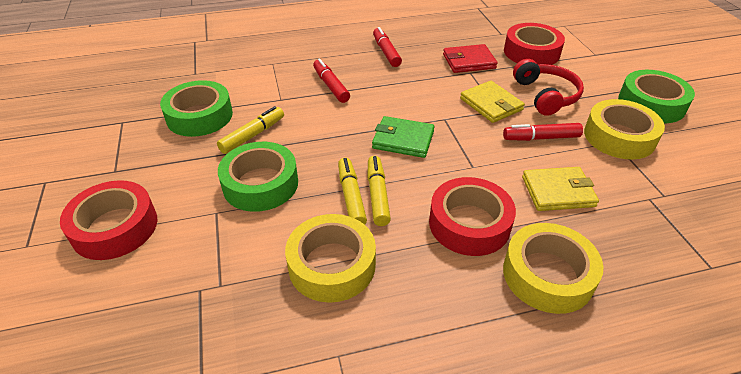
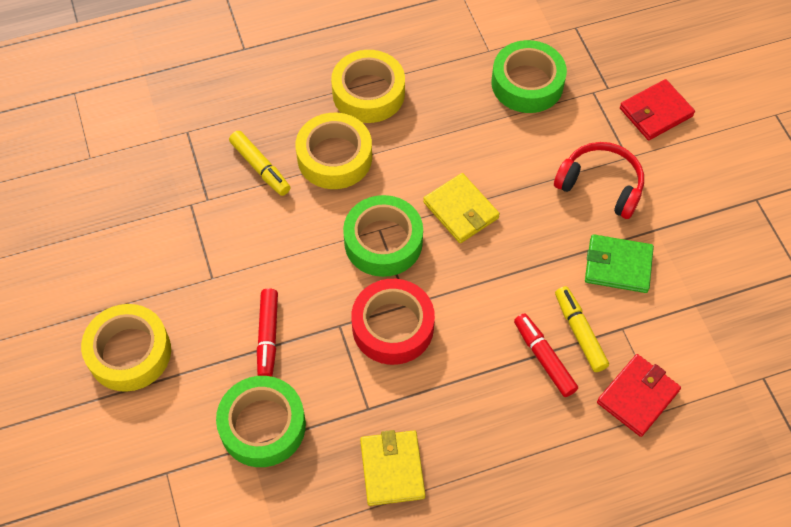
red marker: 3 -> 2
red tape: 3 -> 1
red wallet: 1 -> 2
yellow marker: 3 -> 2

